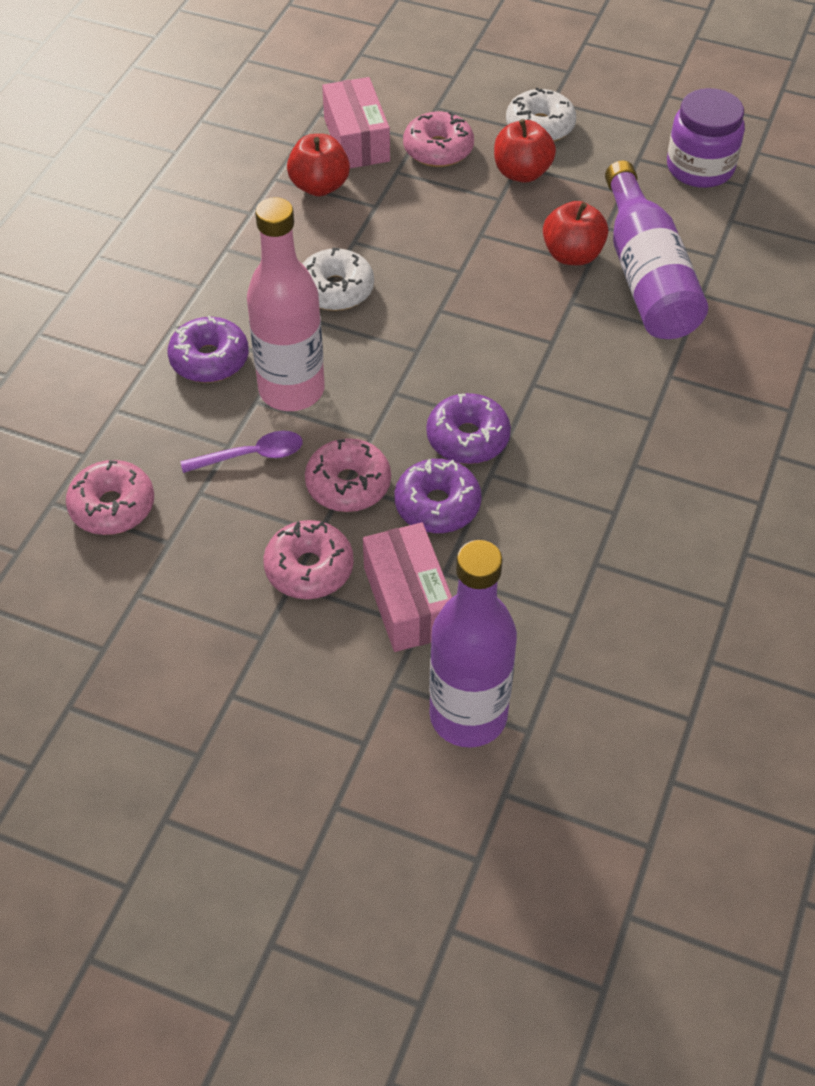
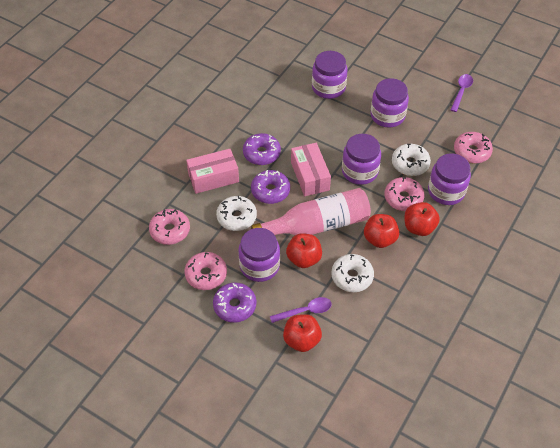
purple bottle: 2 -> 0
purple jar: 1 -> 5
purple spoon: 1 -> 2
red apple: 3 -> 4
white donut: 2 -> 3

